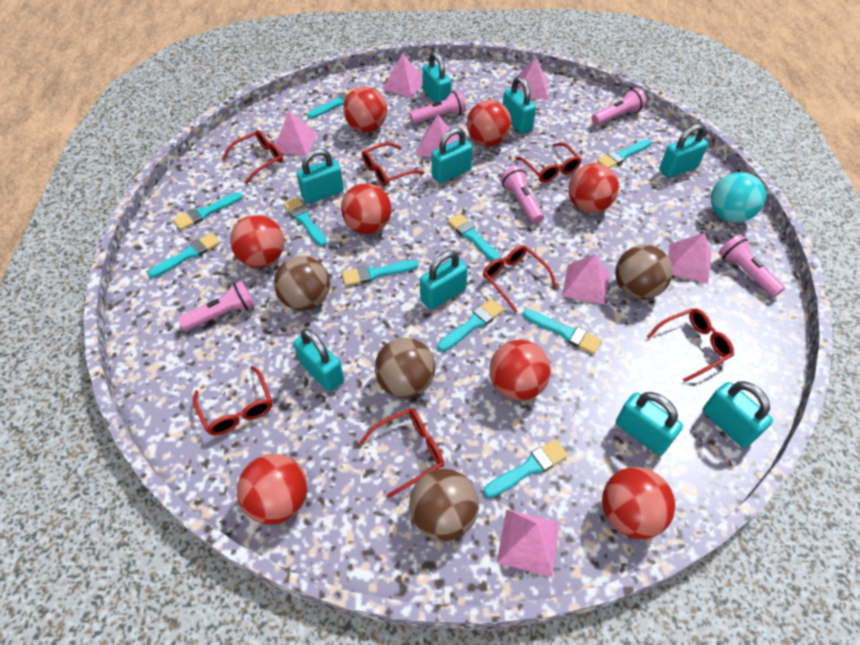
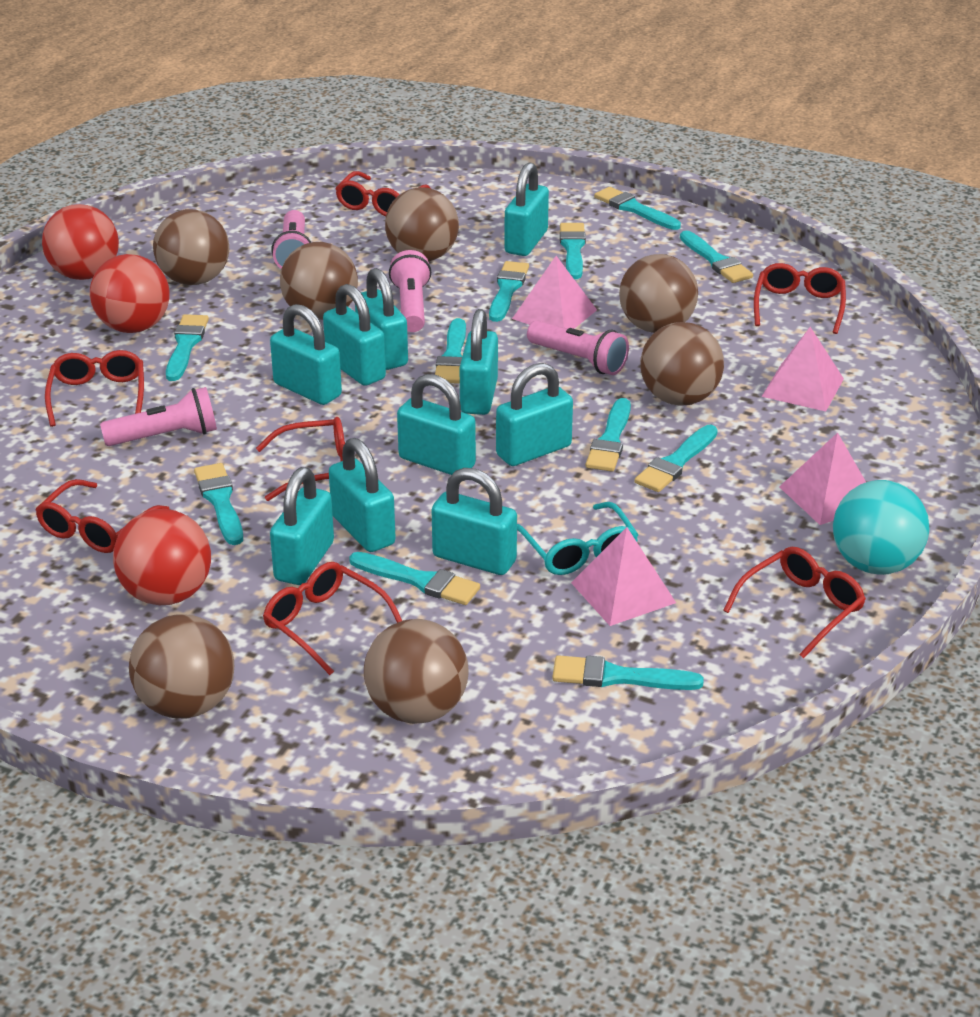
brown ball: 4 -> 7
pink flashlight: 5 -> 4
pink pyramid: 7 -> 4
red ball: 8 -> 3
turquoise brush: 10 -> 11
turquoise glasses: 0 -> 1
turquoise padlock: 9 -> 10

